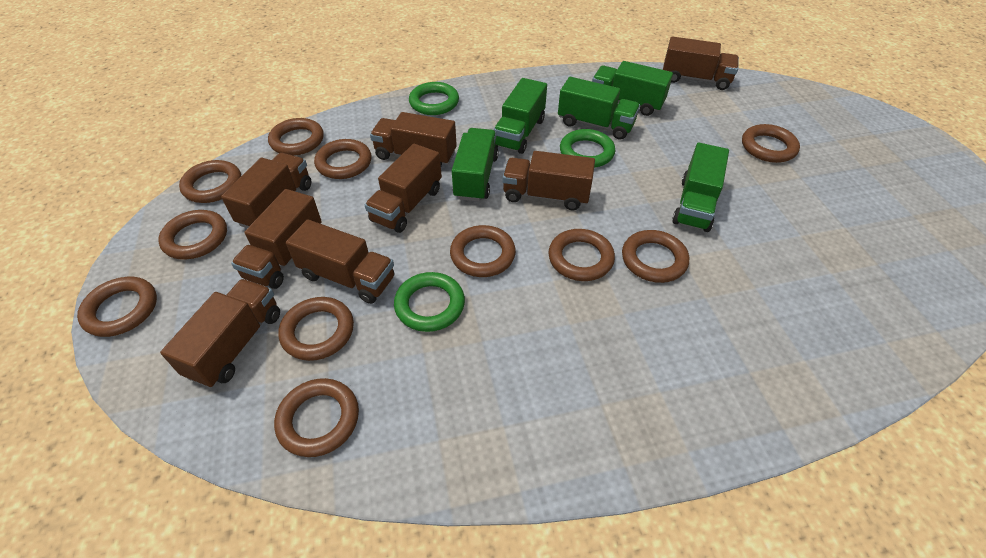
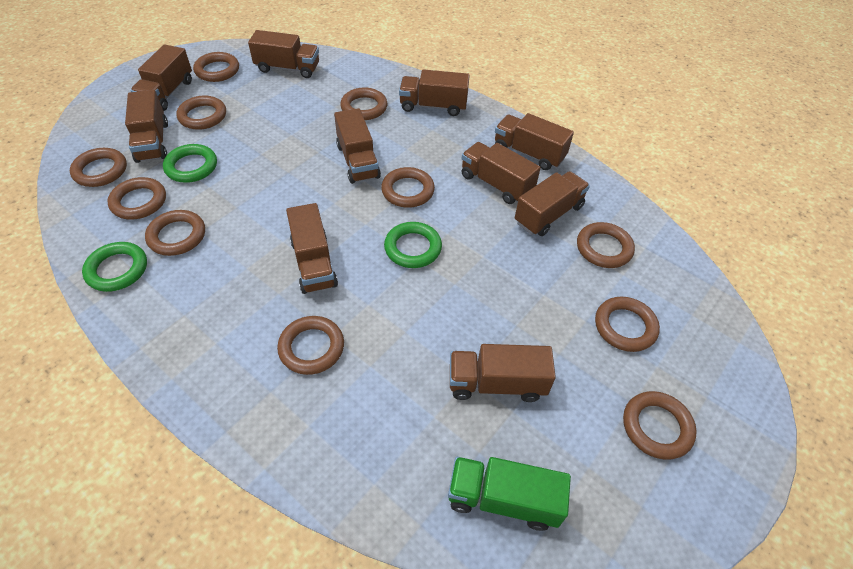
brown truck: 8 -> 10
green truck: 5 -> 1

